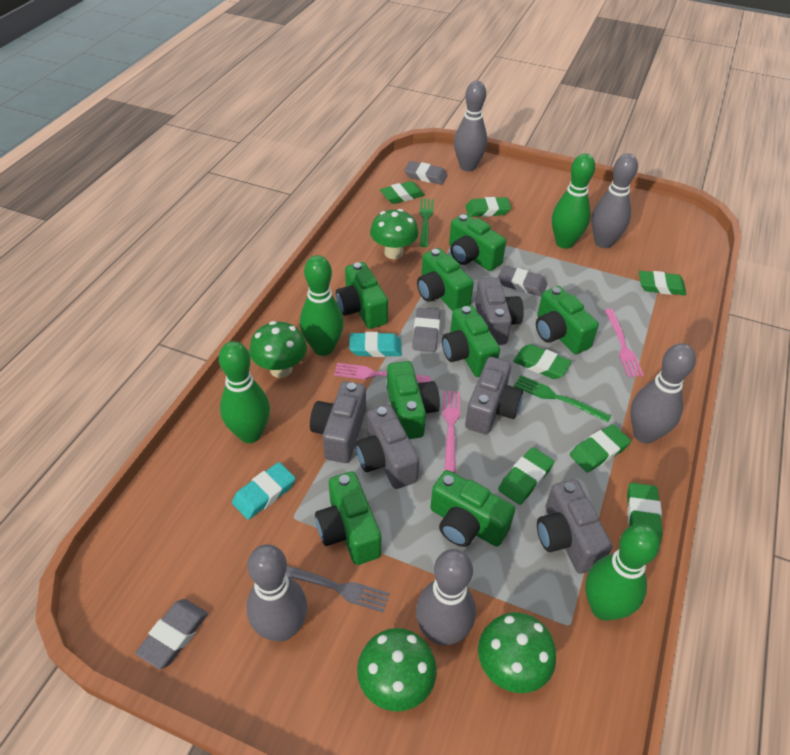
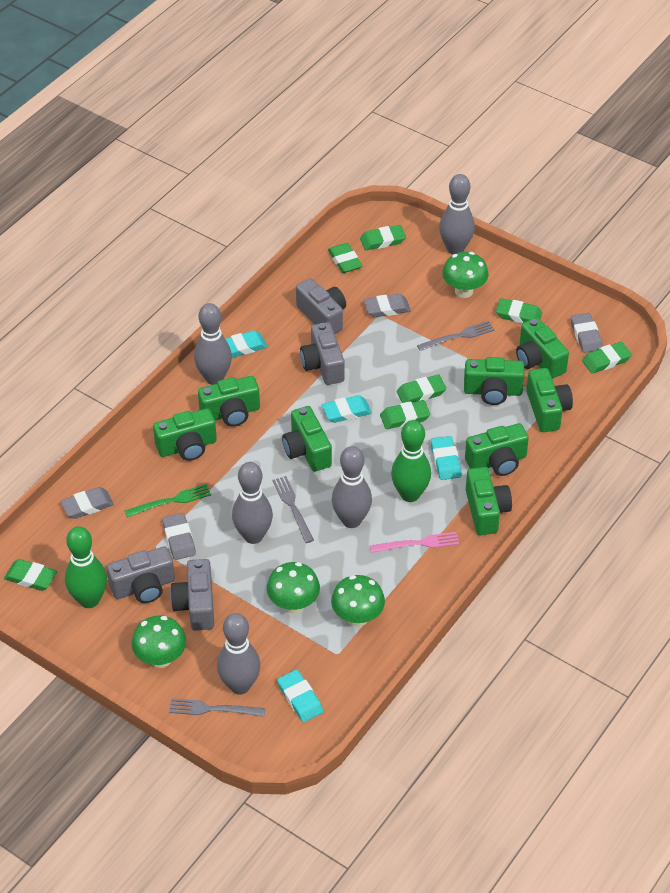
green bowling pin: 4 -> 2
green fork: 2 -> 1
grey camera: 5 -> 4
grey fork: 1 -> 3
pink fork: 3 -> 1
turquoise eraser: 2 -> 4

